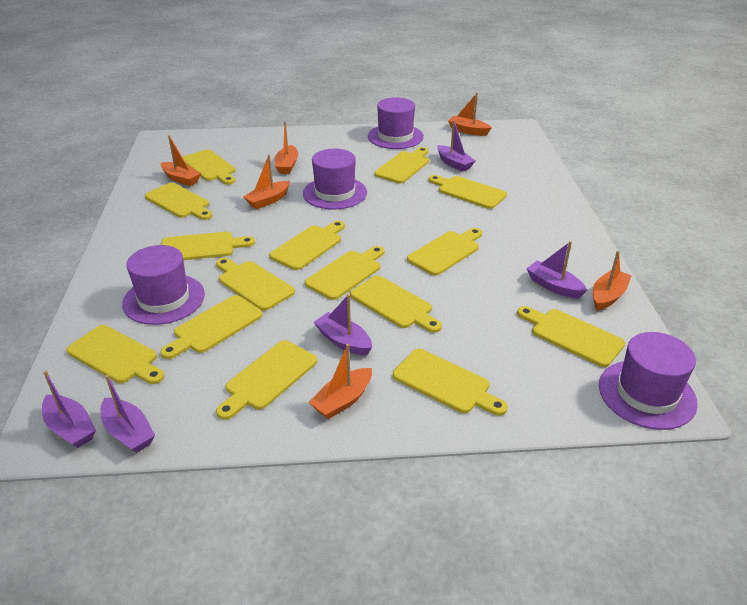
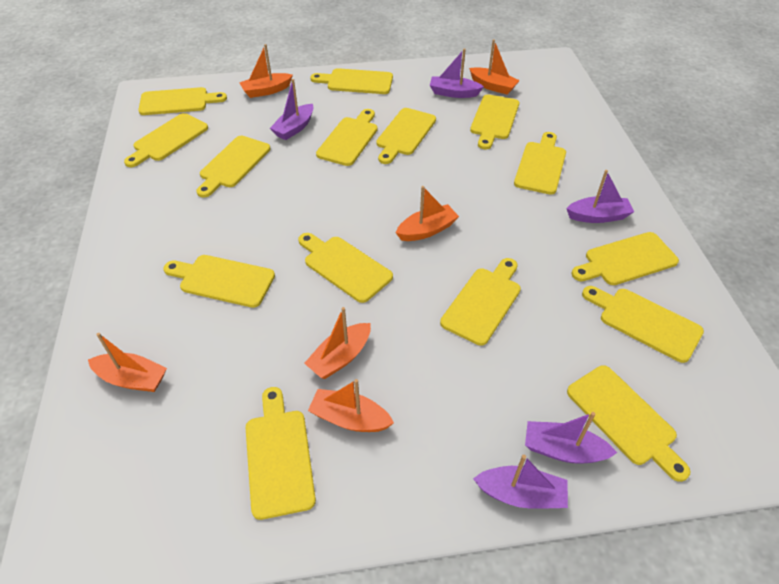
purple hat: 4 -> 0

